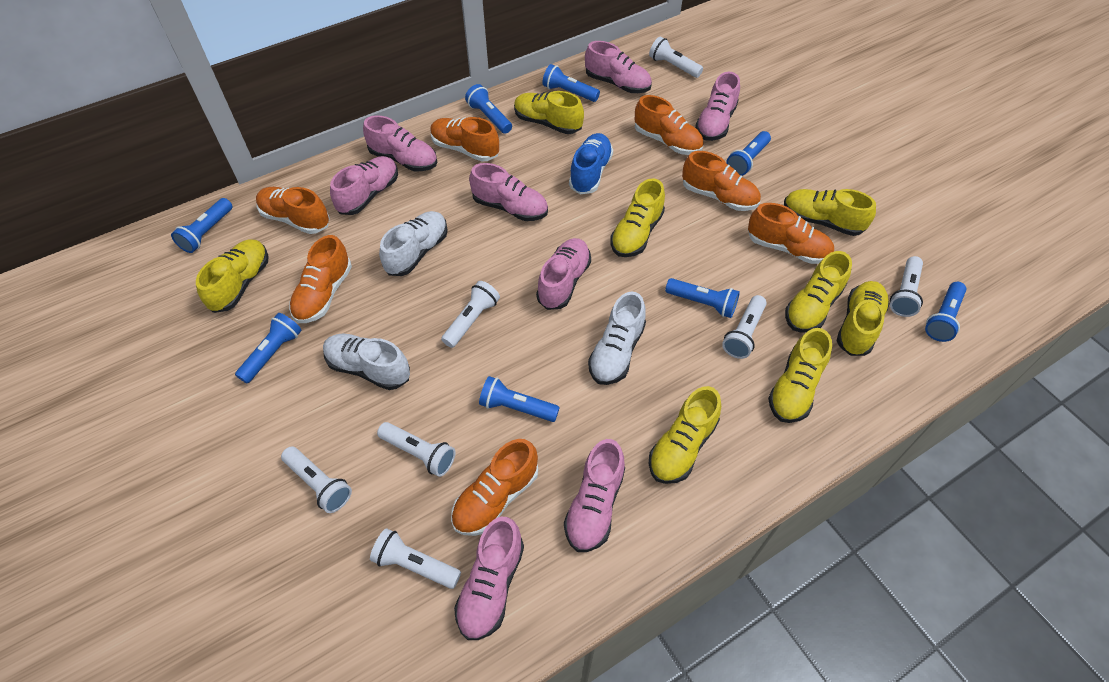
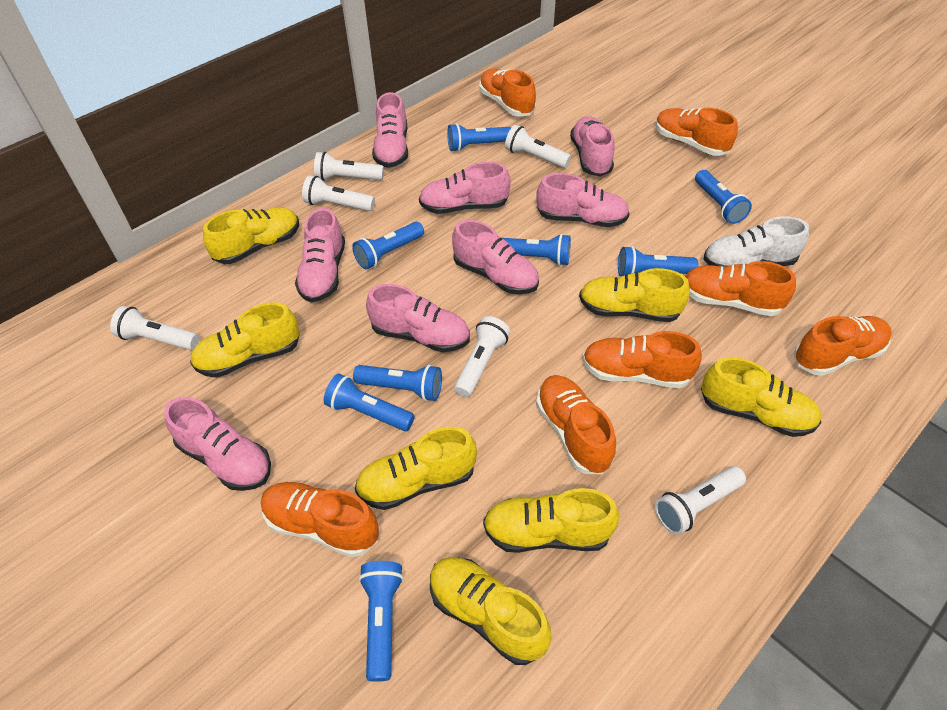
blue shoe: 1 -> 0
white flashlight: 7 -> 6
white shoe: 3 -> 1
yellow shoe: 8 -> 7

